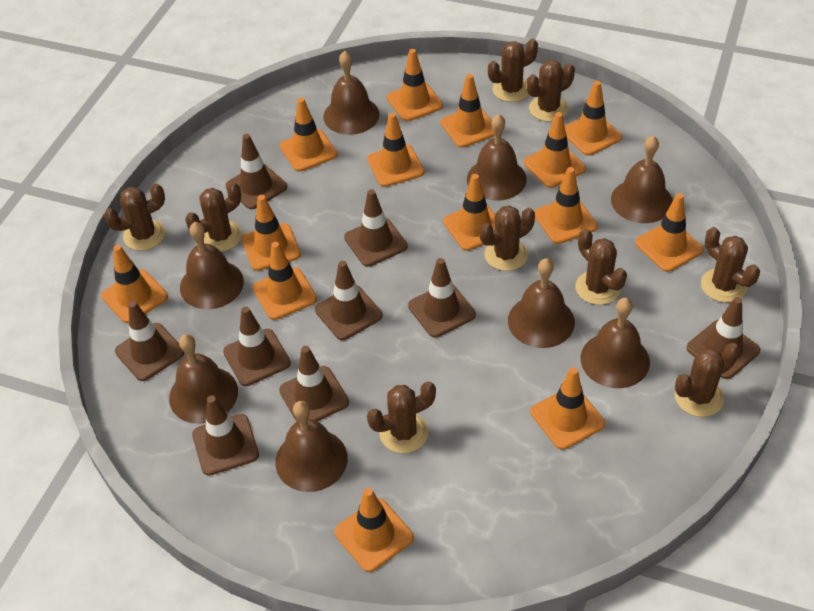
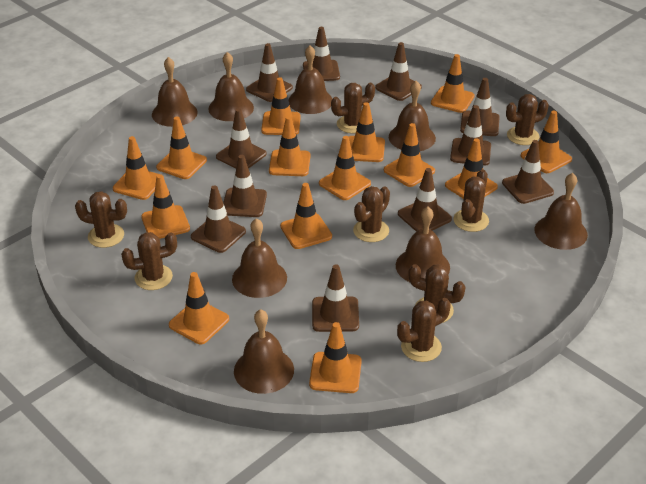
brown cactus: 9 -> 8
brown traffic cone: 9 -> 11

